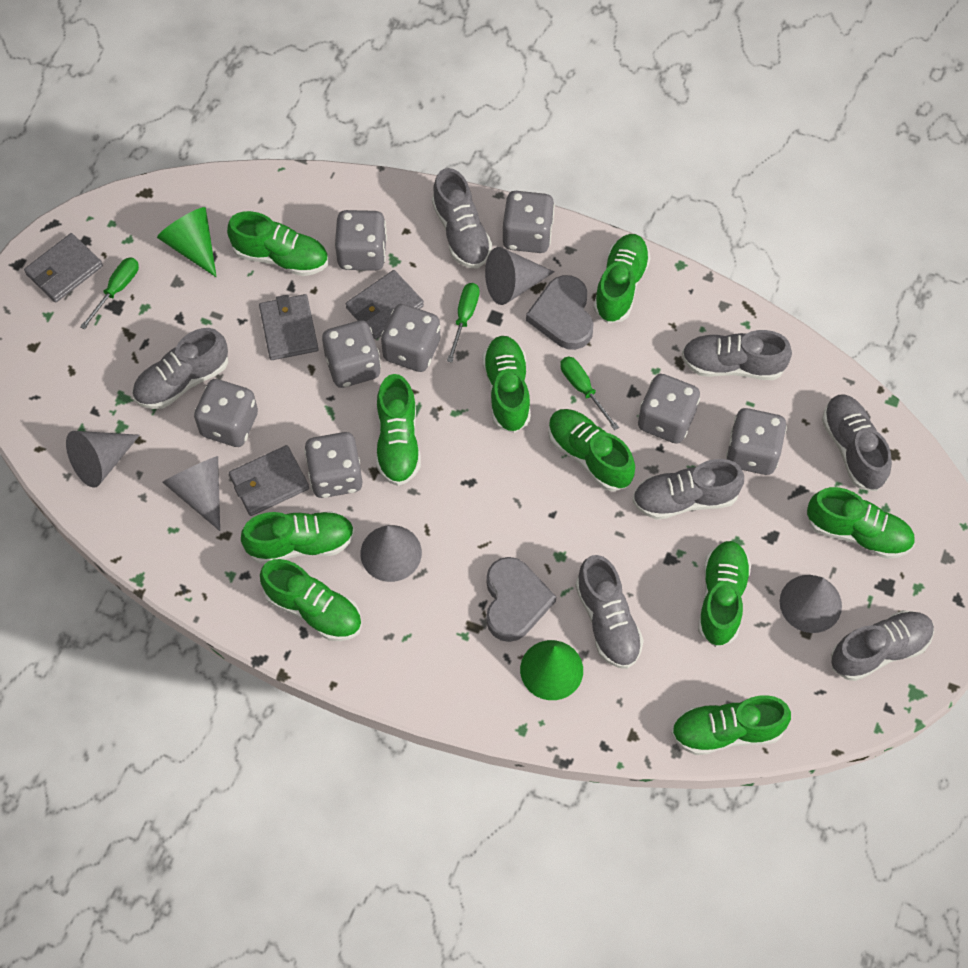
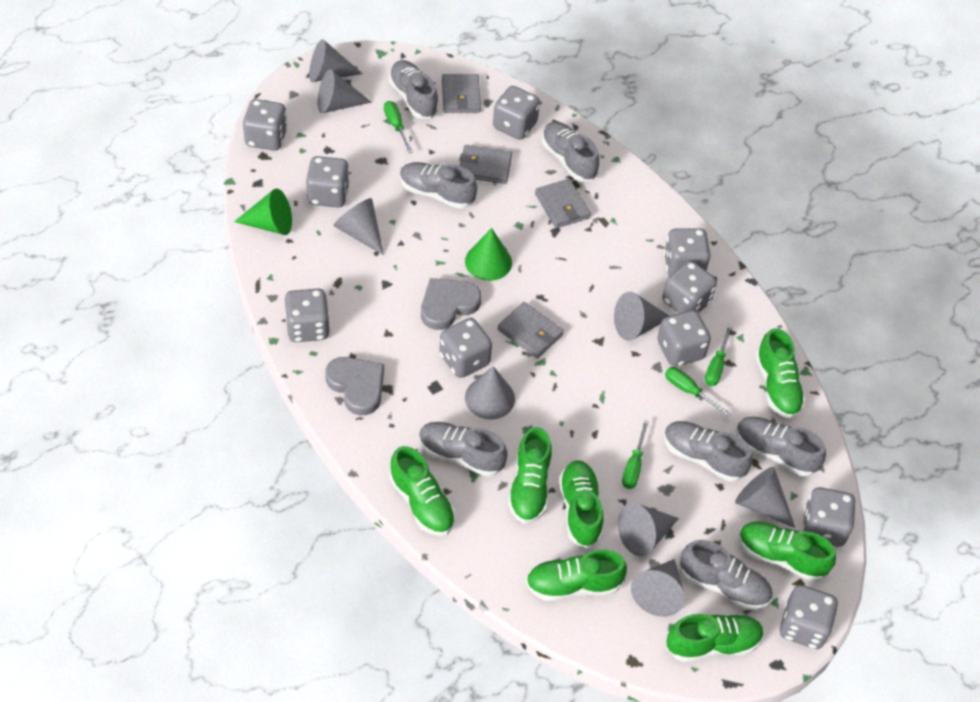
green screwdriver: 3 -> 4
green shoe: 10 -> 7
grey cone: 5 -> 8
grey dice: 8 -> 10

